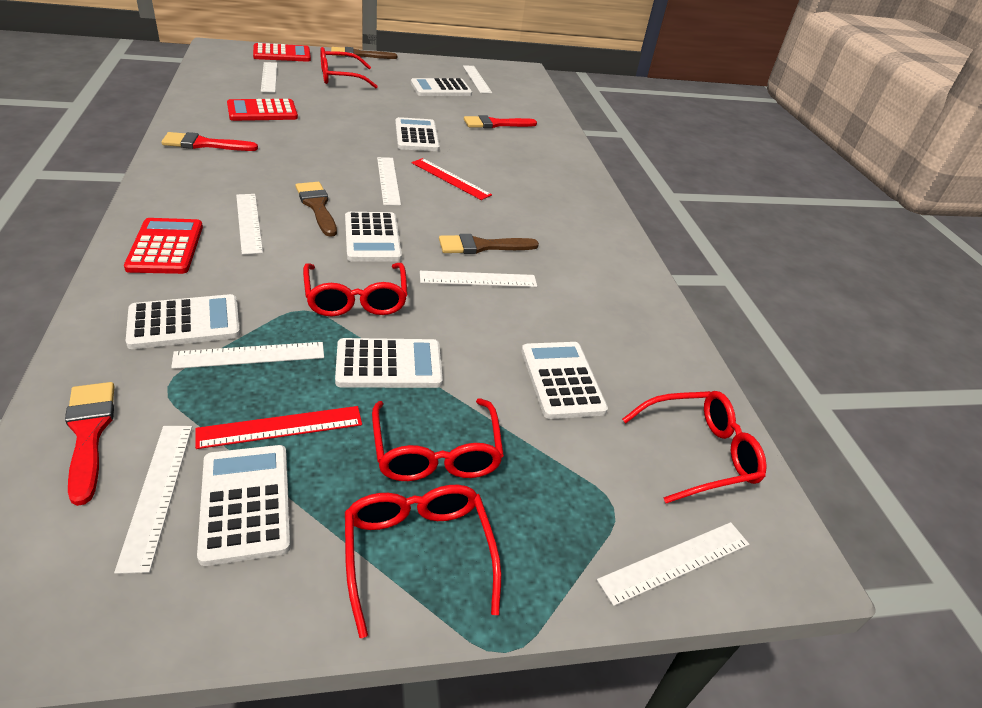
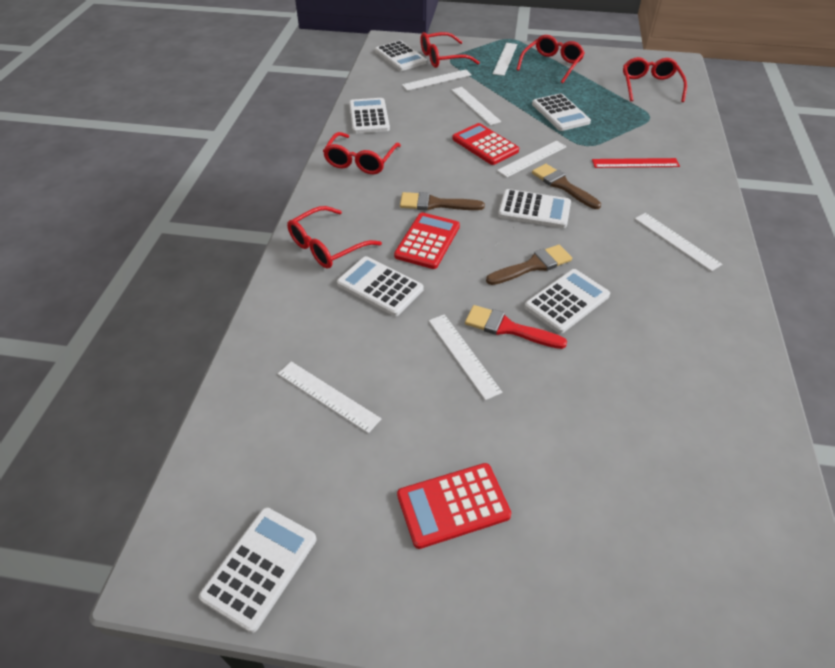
red brush: 3 -> 1
red ruler: 2 -> 1
white ruler: 8 -> 7

